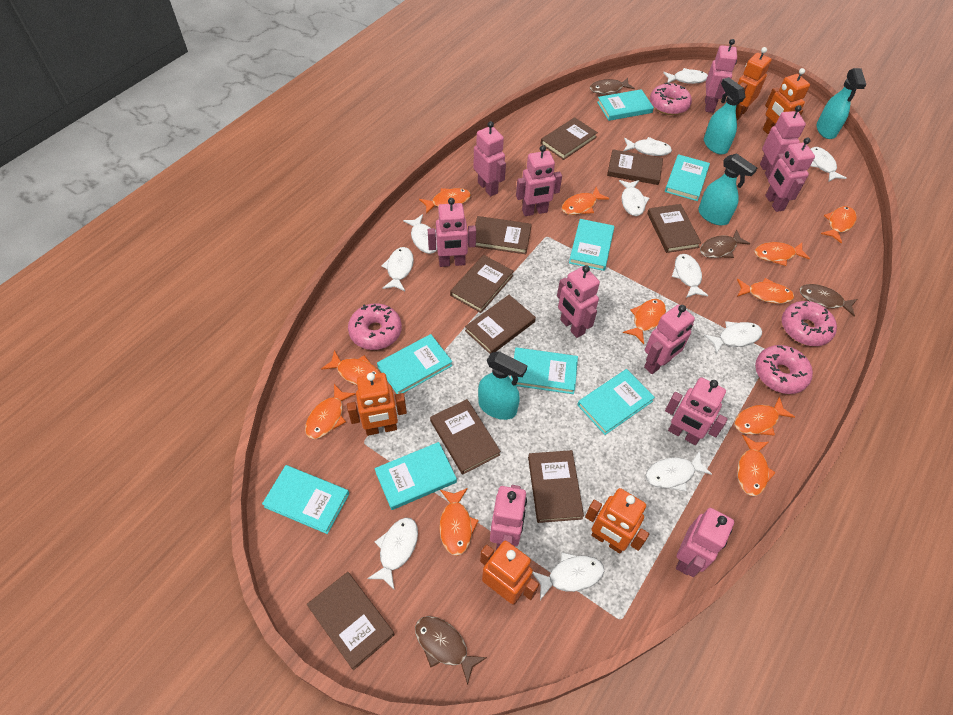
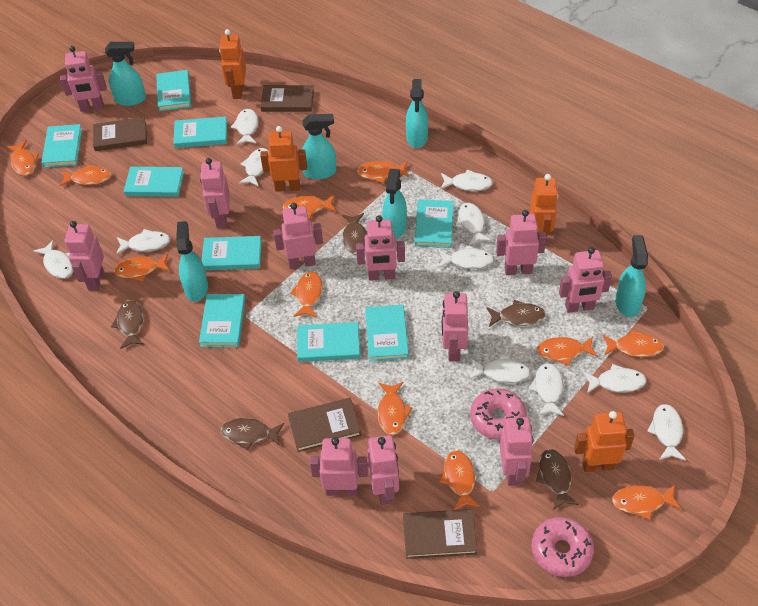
brown book: 9 -> 4
brown fish: 4 -> 5
orange robot: 5 -> 4
pink donut: 4 -> 2
turquoise book: 8 -> 9
turquoise spray bottle: 4 -> 6

